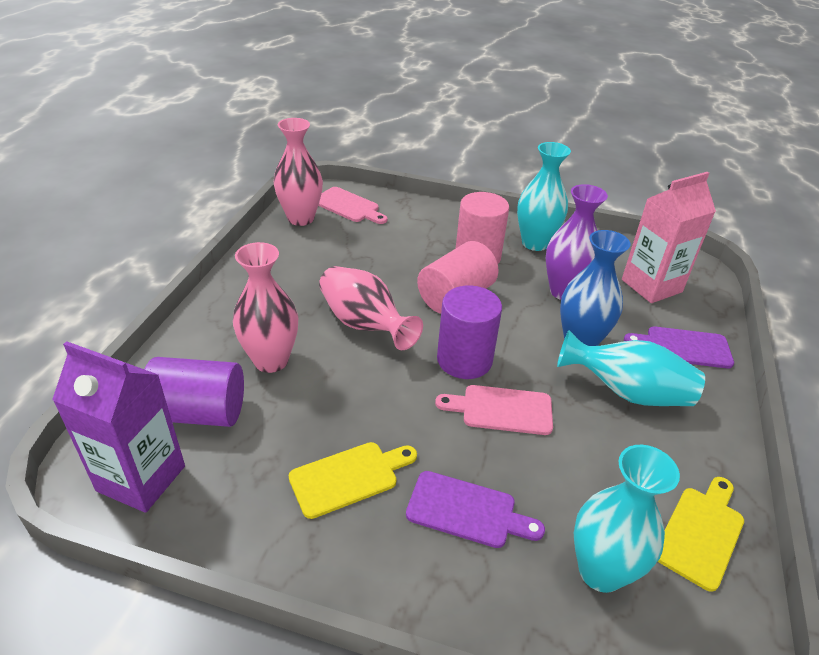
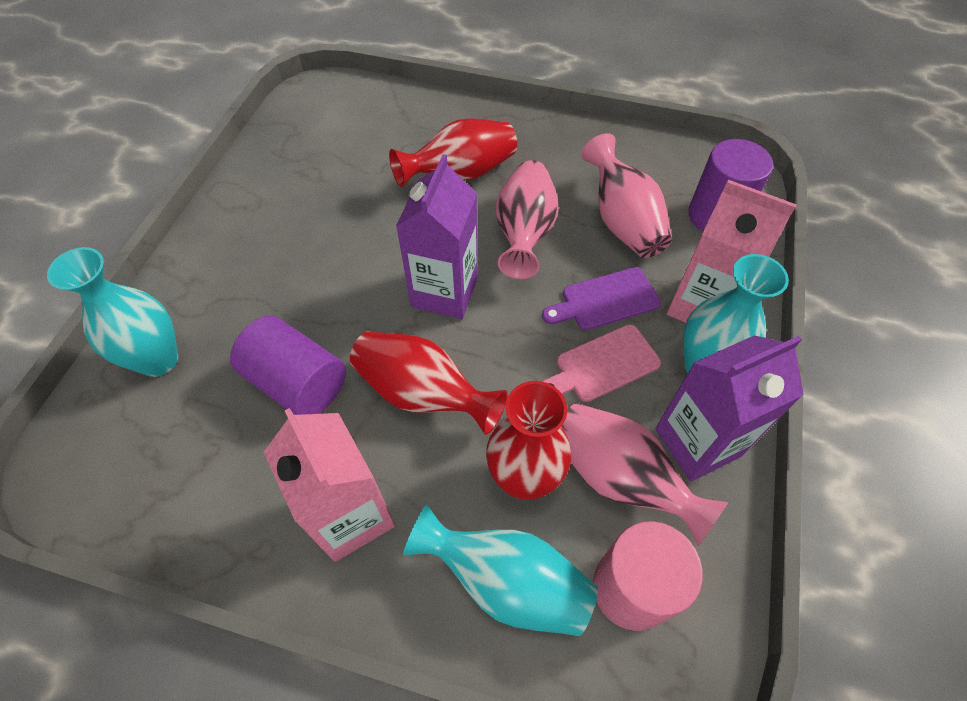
blue vase: 1 -> 0
pink carton: 1 -> 2
pink cutting board: 2 -> 1
pink cylinder: 2 -> 1
purple carton: 1 -> 2
purple cutting board: 2 -> 1
purple vase: 1 -> 0
red vase: 0 -> 3
yellow cutting board: 2 -> 0

